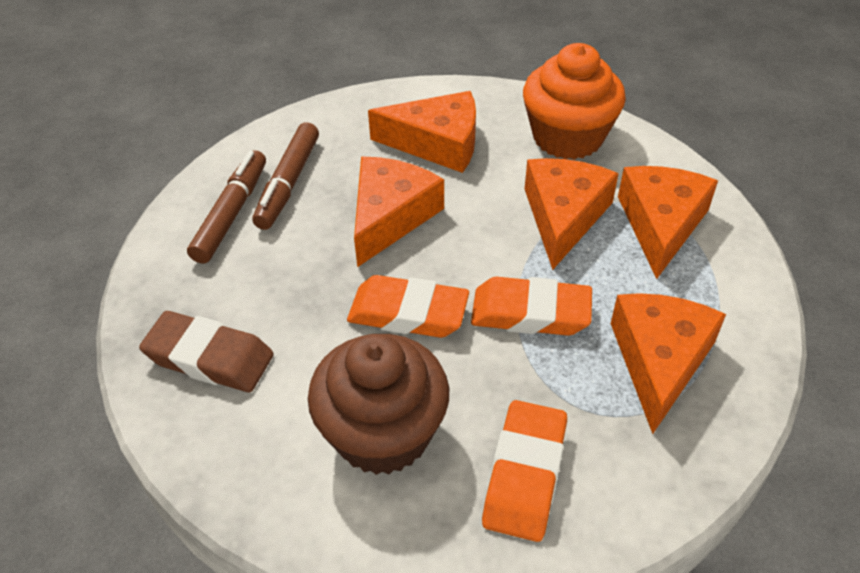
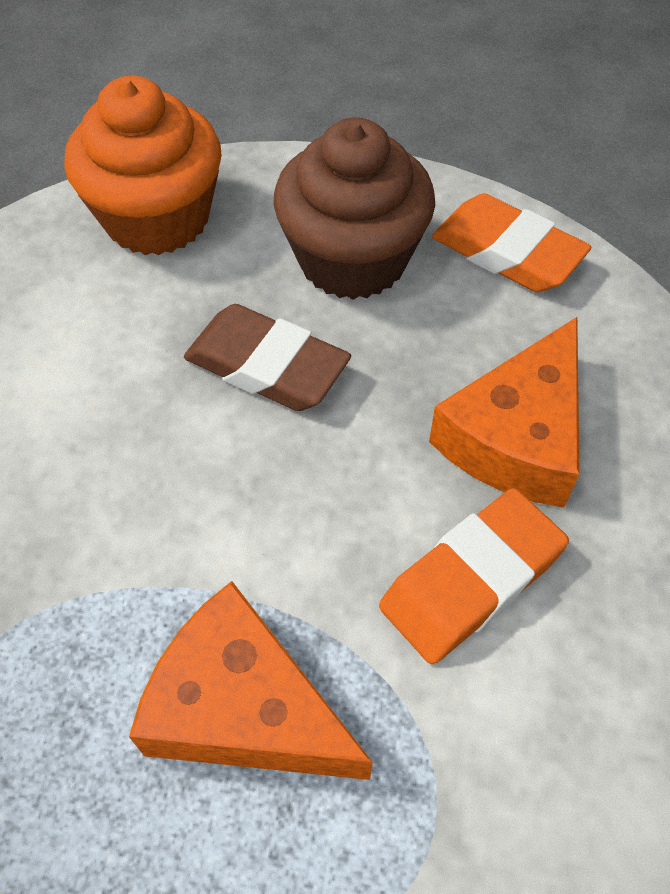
brown marker: 2 -> 0
orange cheese: 5 -> 2
orange eraser: 3 -> 2

